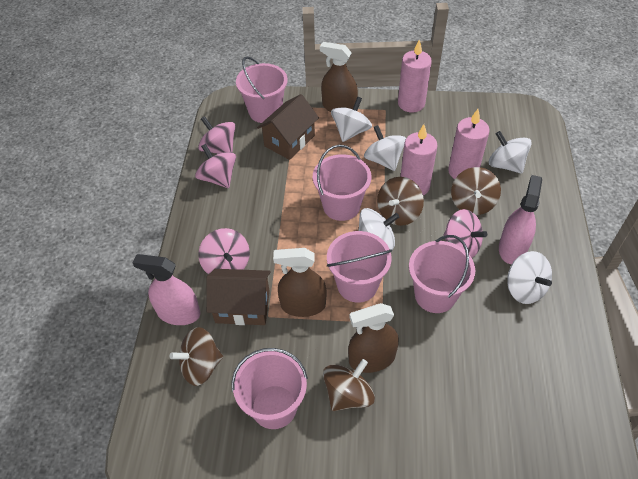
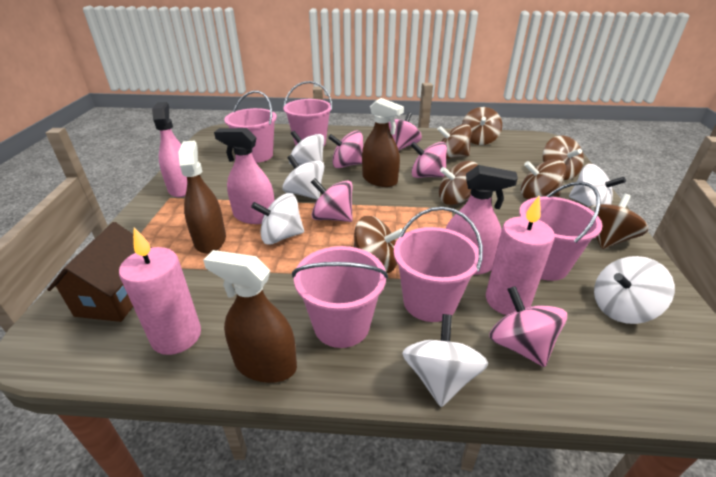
brown house: 2 -> 1
brown spinning top: 4 -> 7
pink candle: 3 -> 2
pink spinning top: 4 -> 5
pink spray bottle: 2 -> 3
white spinning top: 5 -> 6

